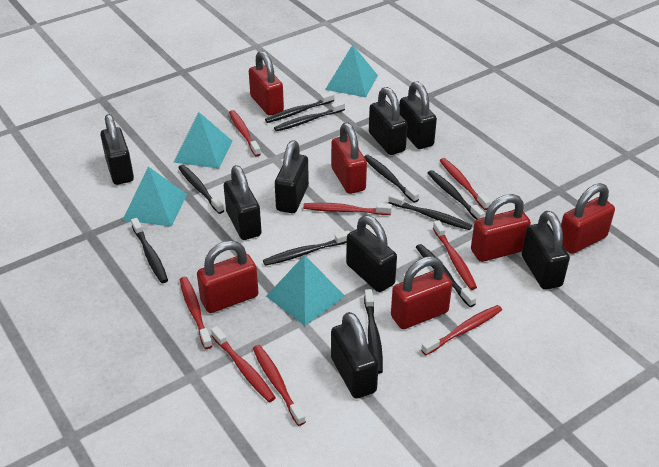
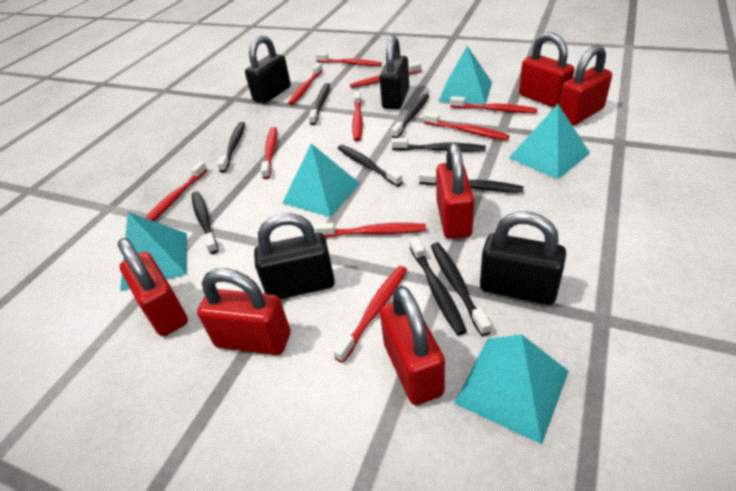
black padlock: 8 -> 4
black toothbrush: 10 -> 9
red toothbrush: 8 -> 10
turquoise pyramid: 4 -> 5

